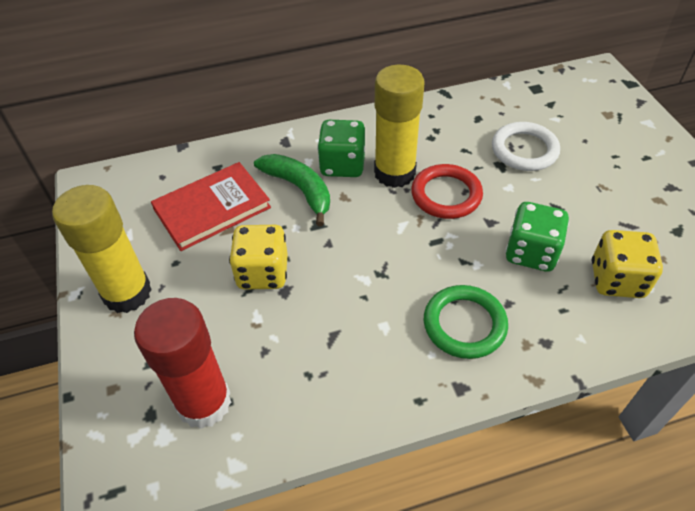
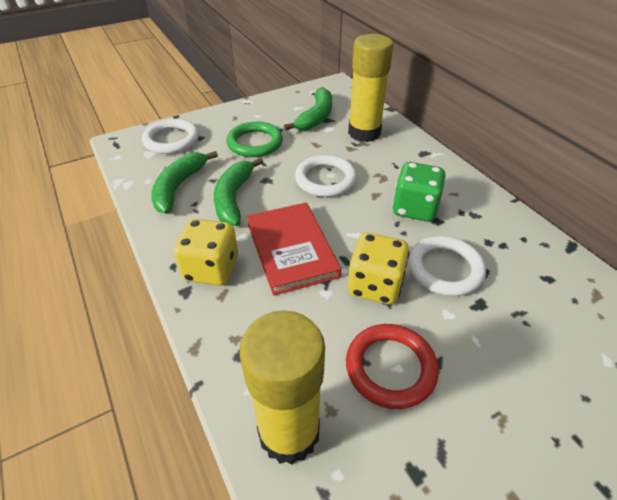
green banana: 1 -> 3
green dice: 2 -> 1
red glue stick: 1 -> 0
white ring: 1 -> 3

